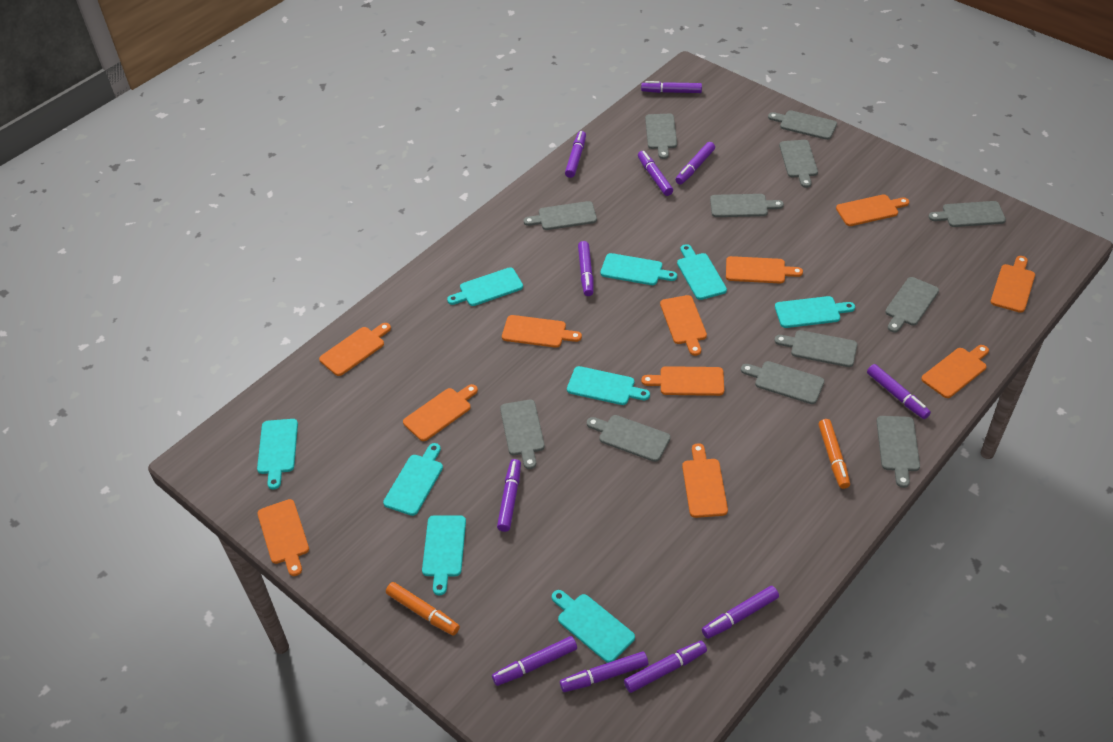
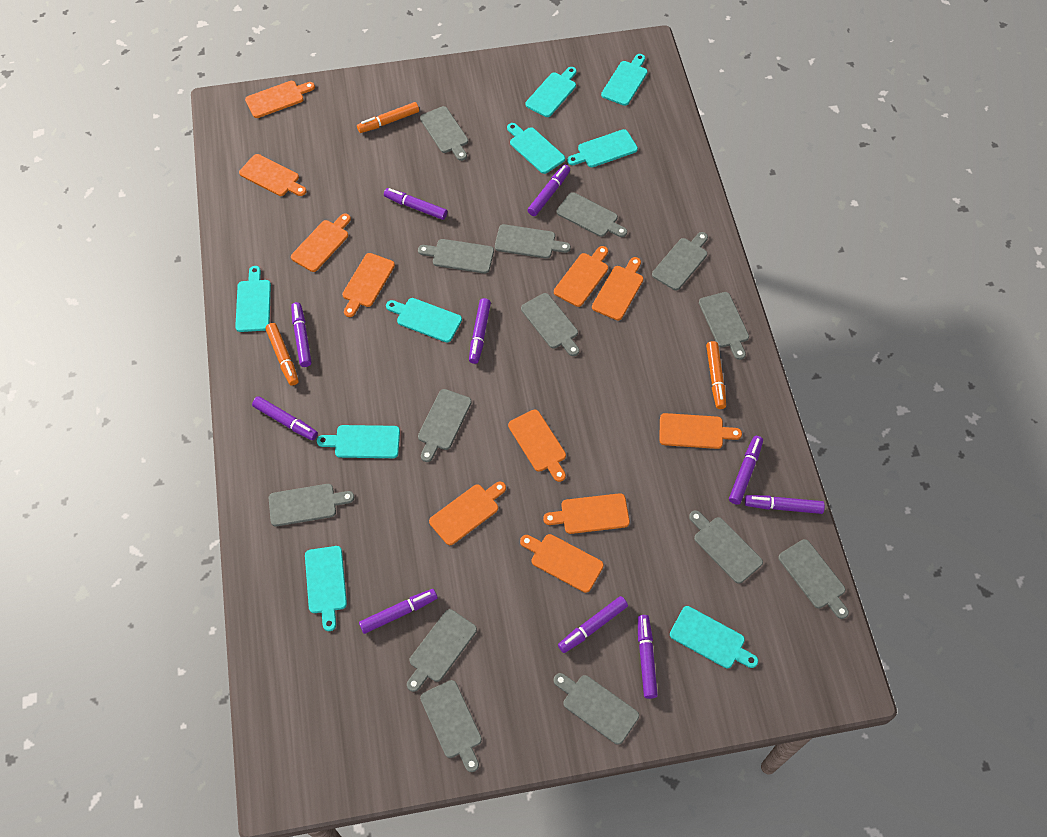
grey cutting board: 12 -> 14
orange marker: 2 -> 3
purple marker: 11 -> 10

